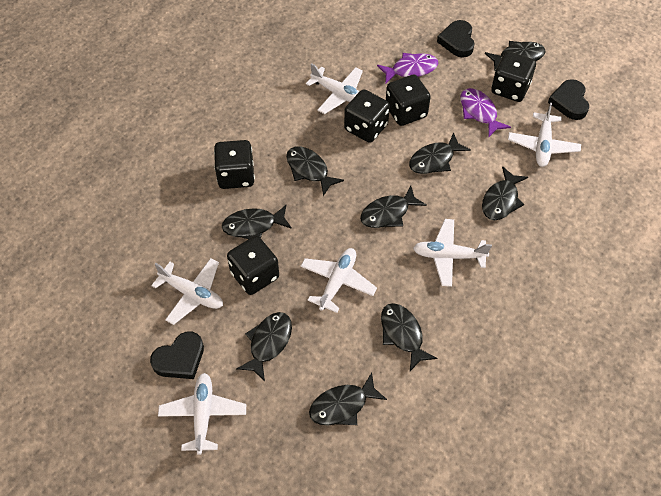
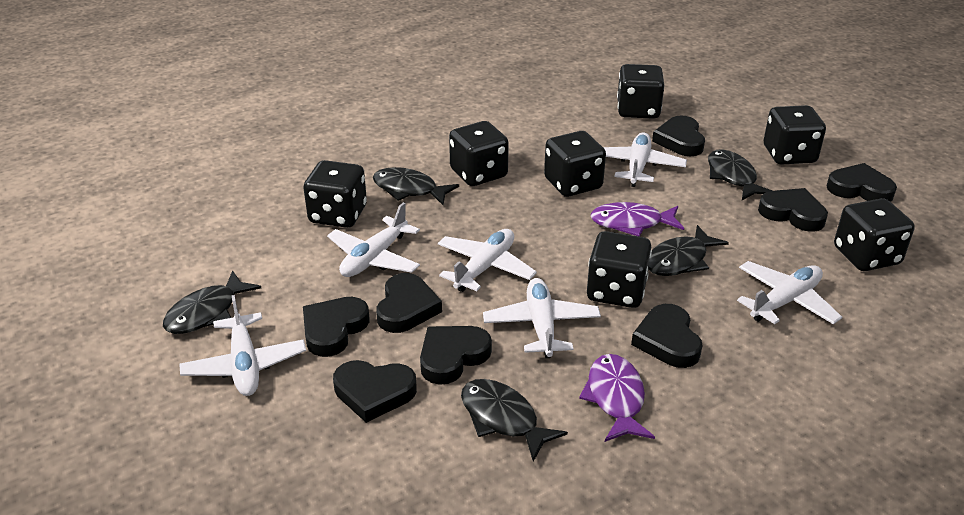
black dice: 5 -> 7
black fish: 9 -> 5
black heart: 3 -> 8

